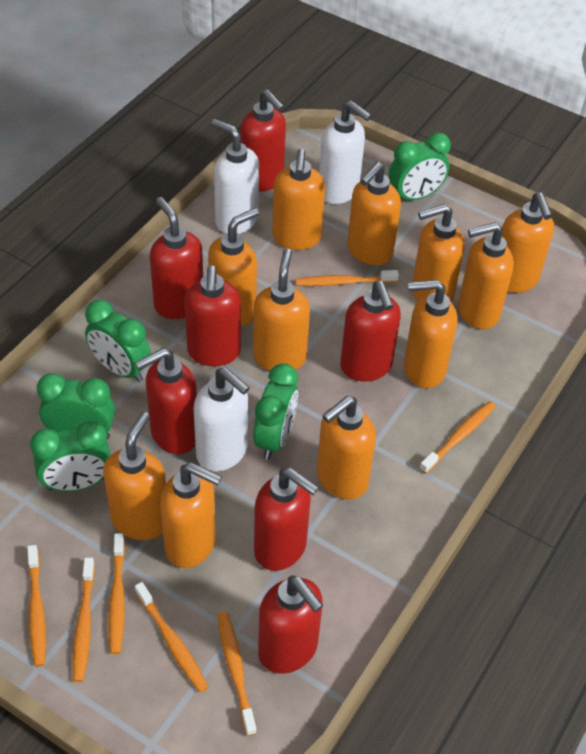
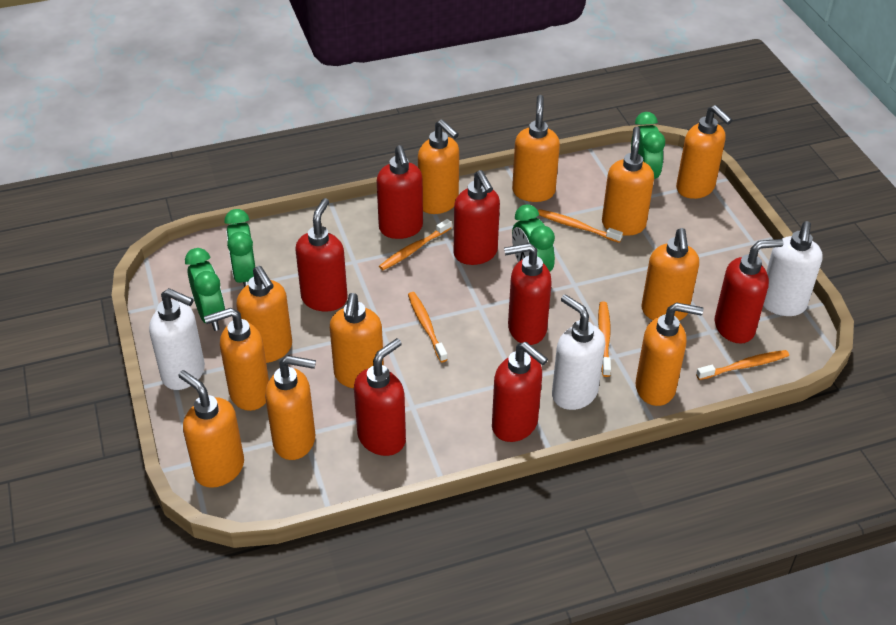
green clock: 5 -> 4
orange toothbrush: 7 -> 5

